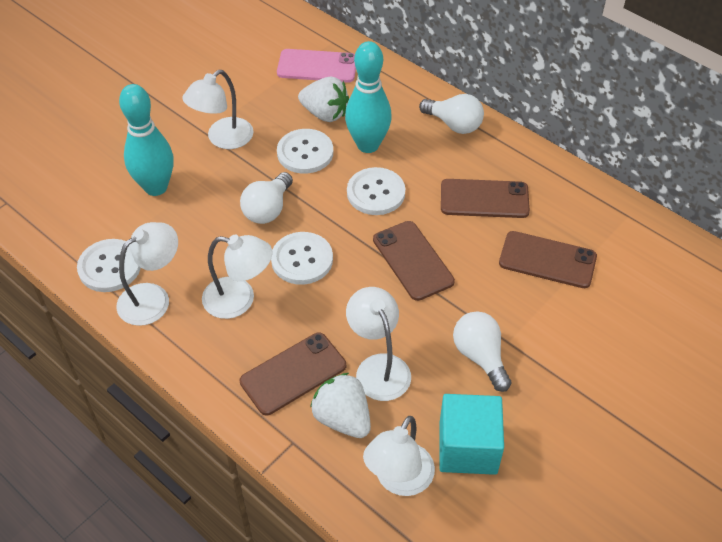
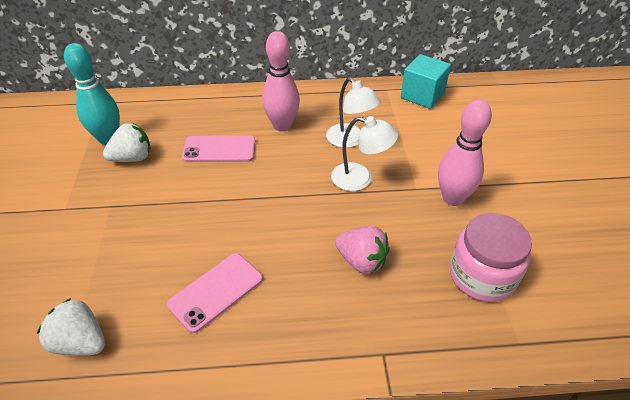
brown phone: 4 -> 0
pink bowling pin: 0 -> 2
pink jar: 0 -> 1
pink phone: 1 -> 2
pink strawberry: 0 -> 1
turquoise bowling pin: 2 -> 1
white button: 4 -> 0
white lamp: 5 -> 2
white light bulb: 3 -> 0

